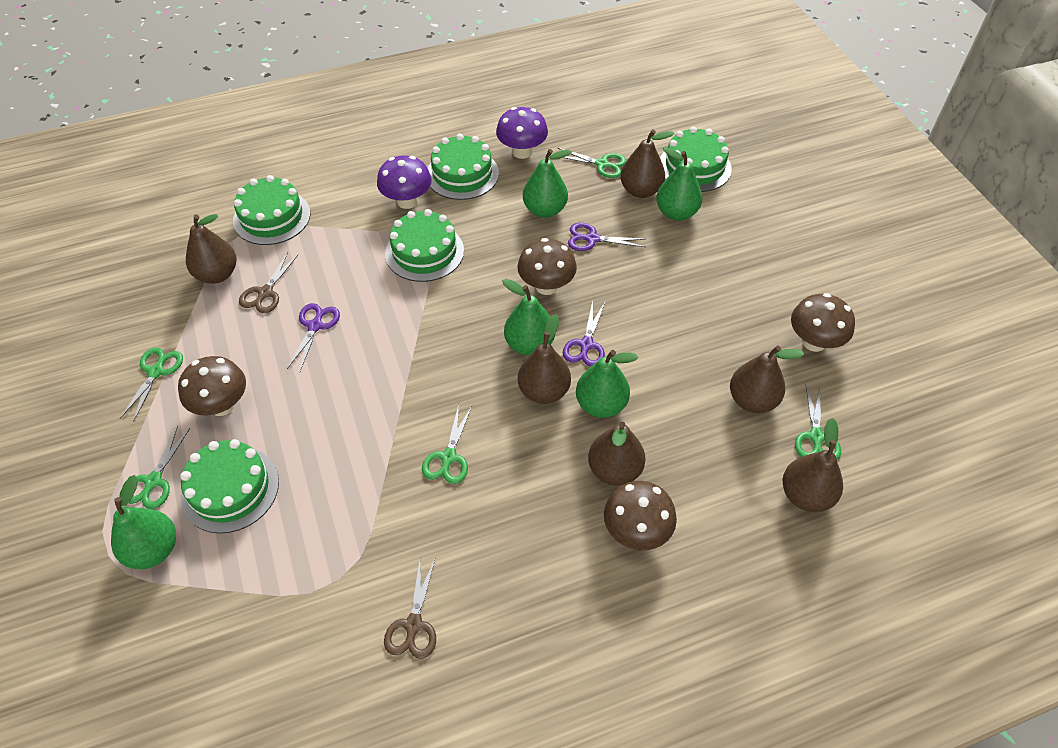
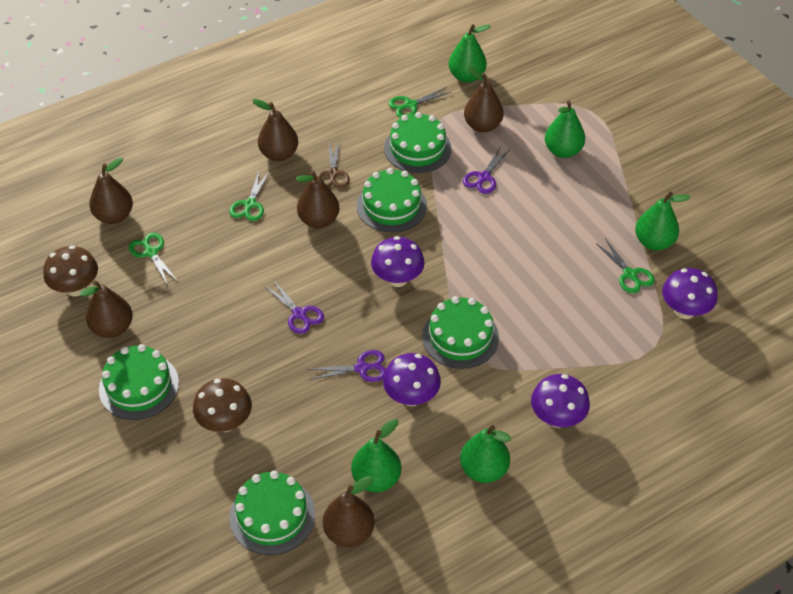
brown mushroom: 4 -> 2
brown scissors: 2 -> 1
green scissors: 5 -> 4
purple mushroom: 2 -> 4

